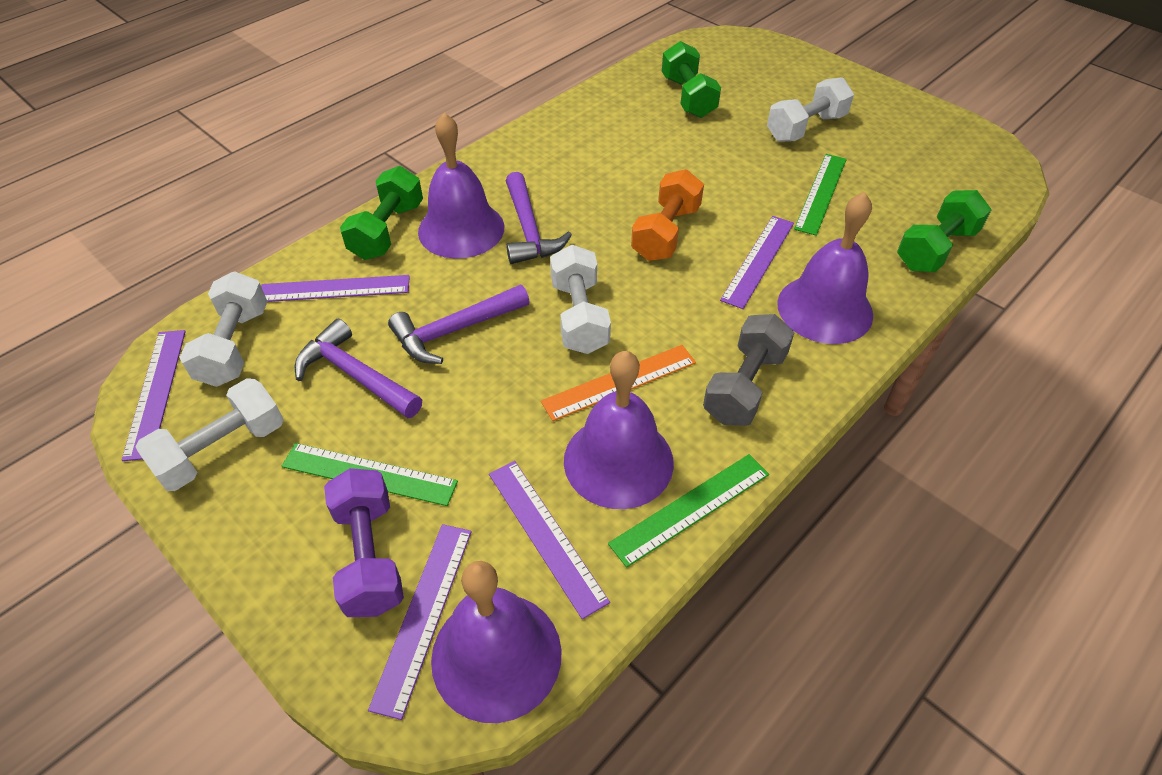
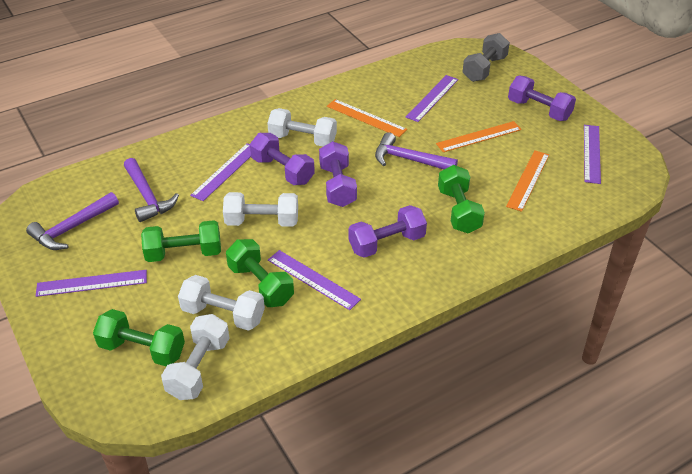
green dumbbell: 3 -> 4
green ruler: 3 -> 0
orange dumbbell: 1 -> 0
orange ruler: 1 -> 3
purple bell: 4 -> 0
purple dumbbell: 1 -> 4

